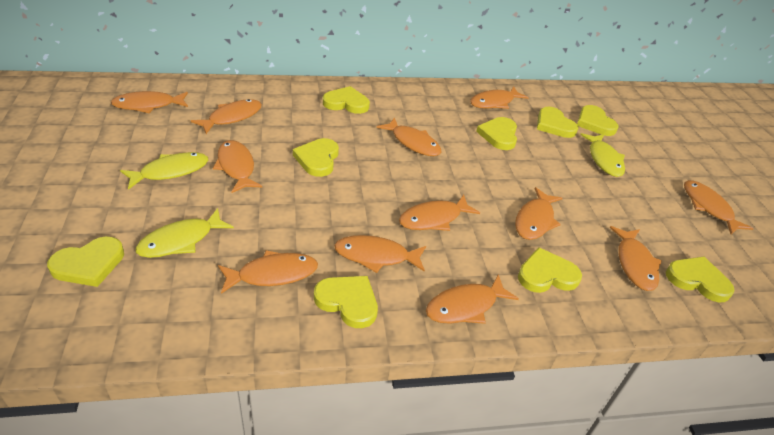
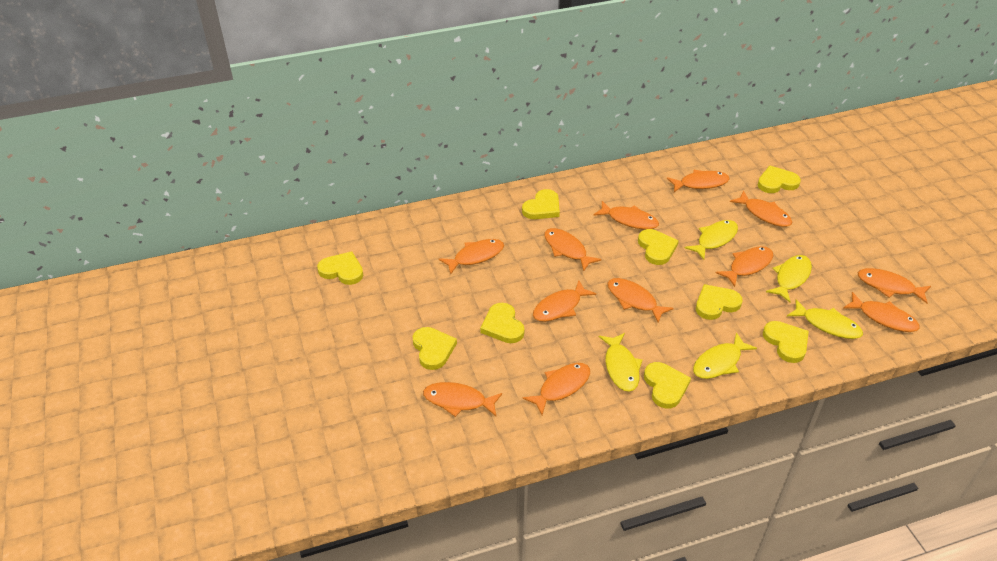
yellow fish: 3 -> 5

